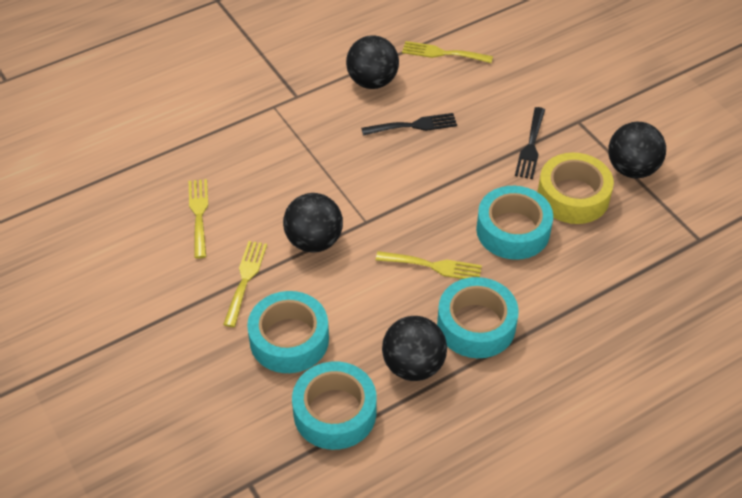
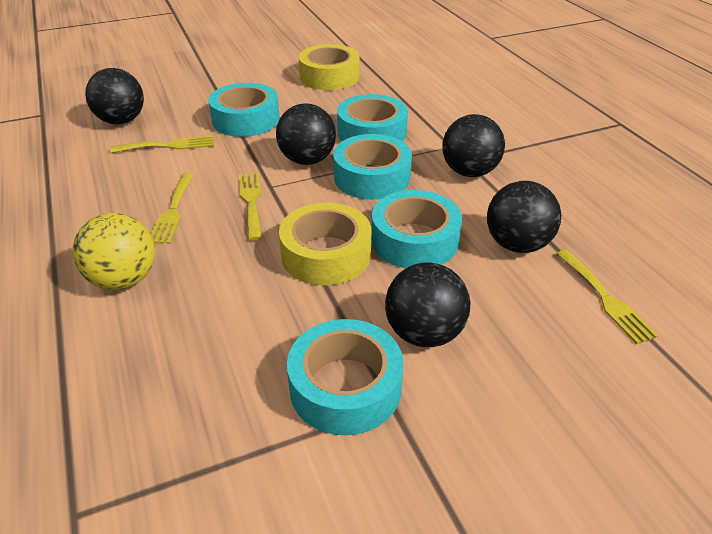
black ball: 4 -> 5
black fork: 2 -> 0
turquoise tape: 4 -> 5
yellow ball: 0 -> 1
yellow tape: 1 -> 2

